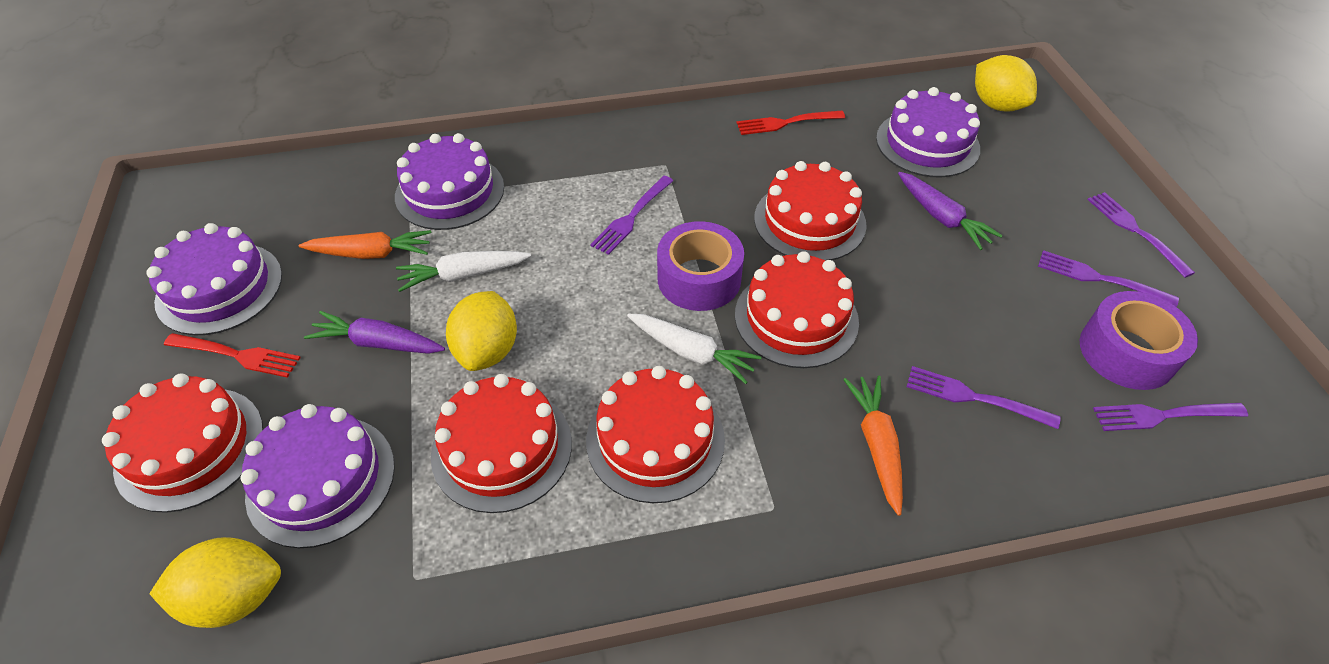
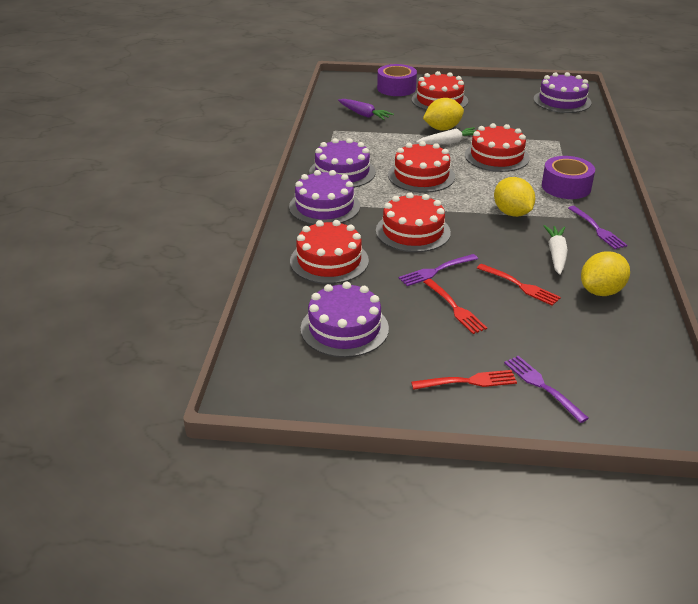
orange carrot: 2 -> 0
purple carrot: 2 -> 1
purple fork: 5 -> 3
red fork: 2 -> 3

